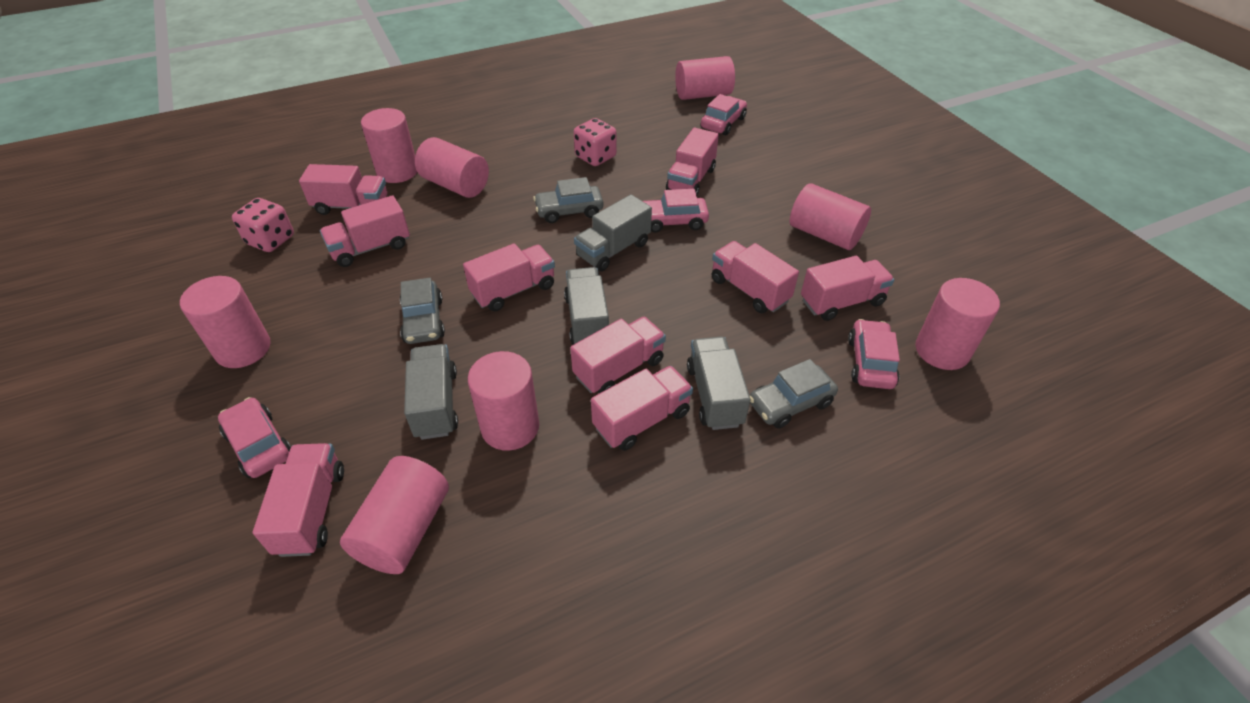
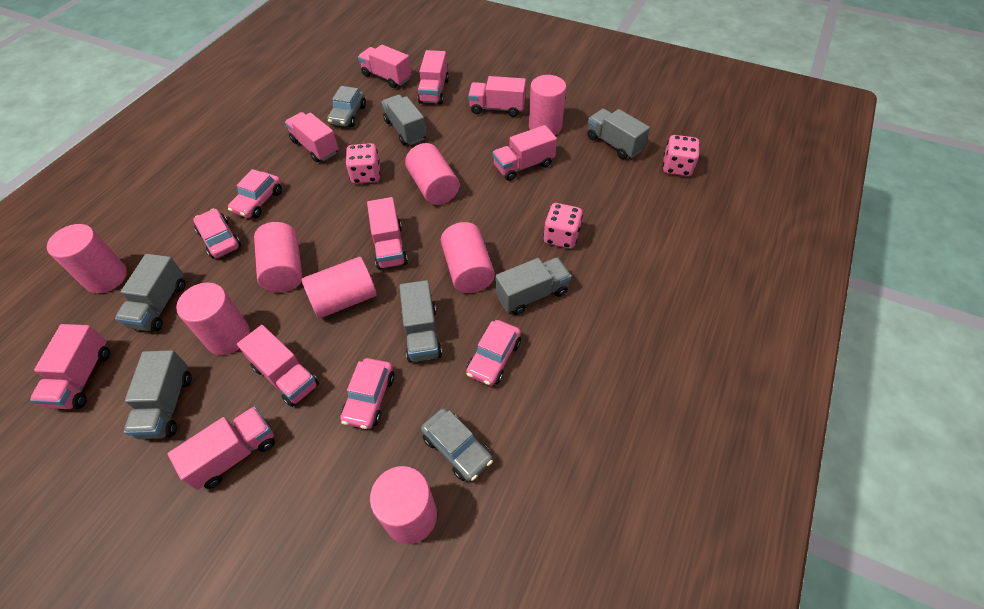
grey car: 3 -> 2
grey truck: 4 -> 6
pink dice: 2 -> 3

